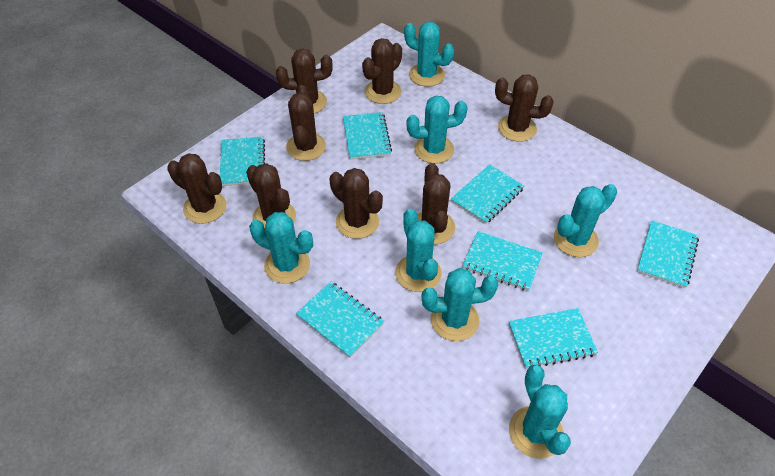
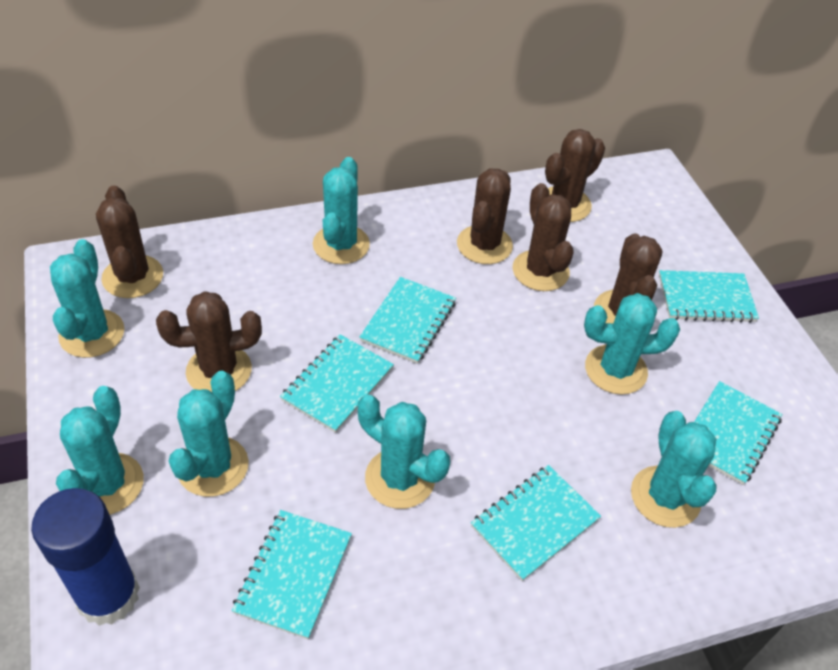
blue glue stick: 0 -> 1
brown cactus: 8 -> 6
turquoise notebook: 7 -> 6

